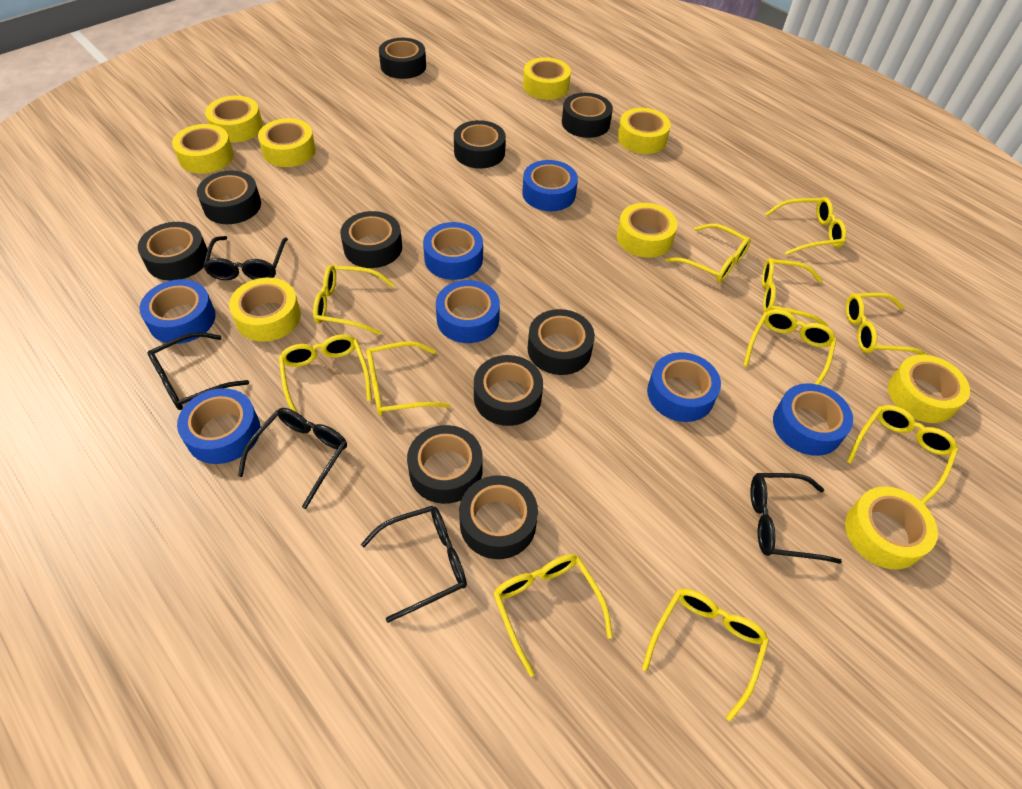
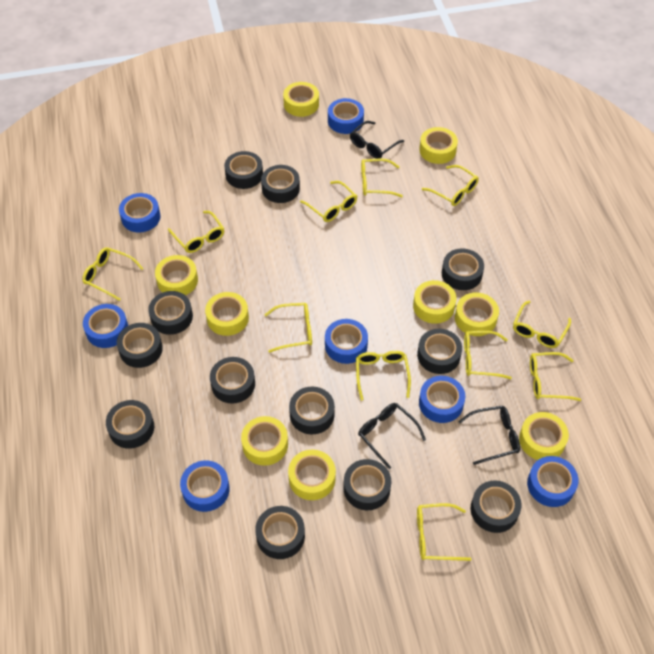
black glasses: 5 -> 3
black tape: 10 -> 12

